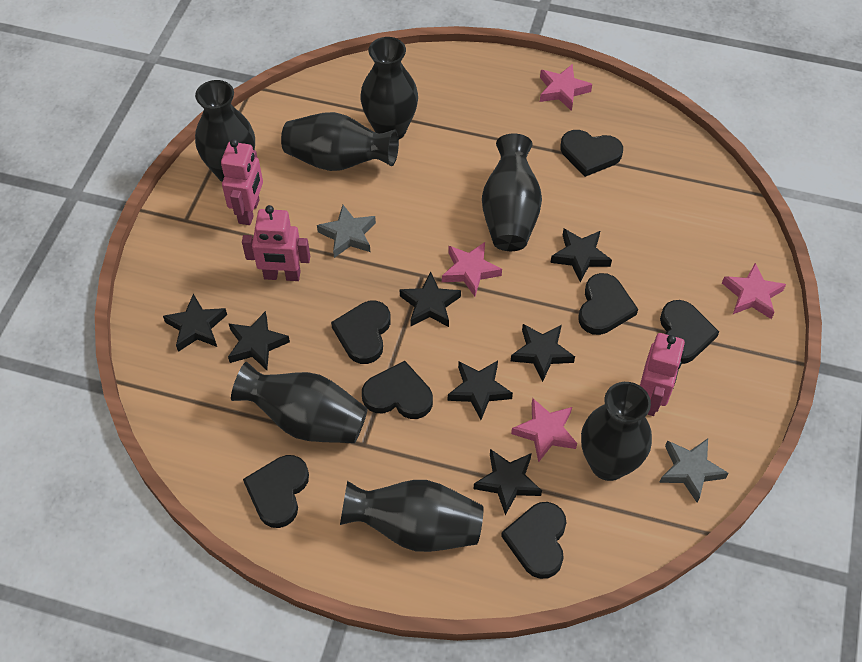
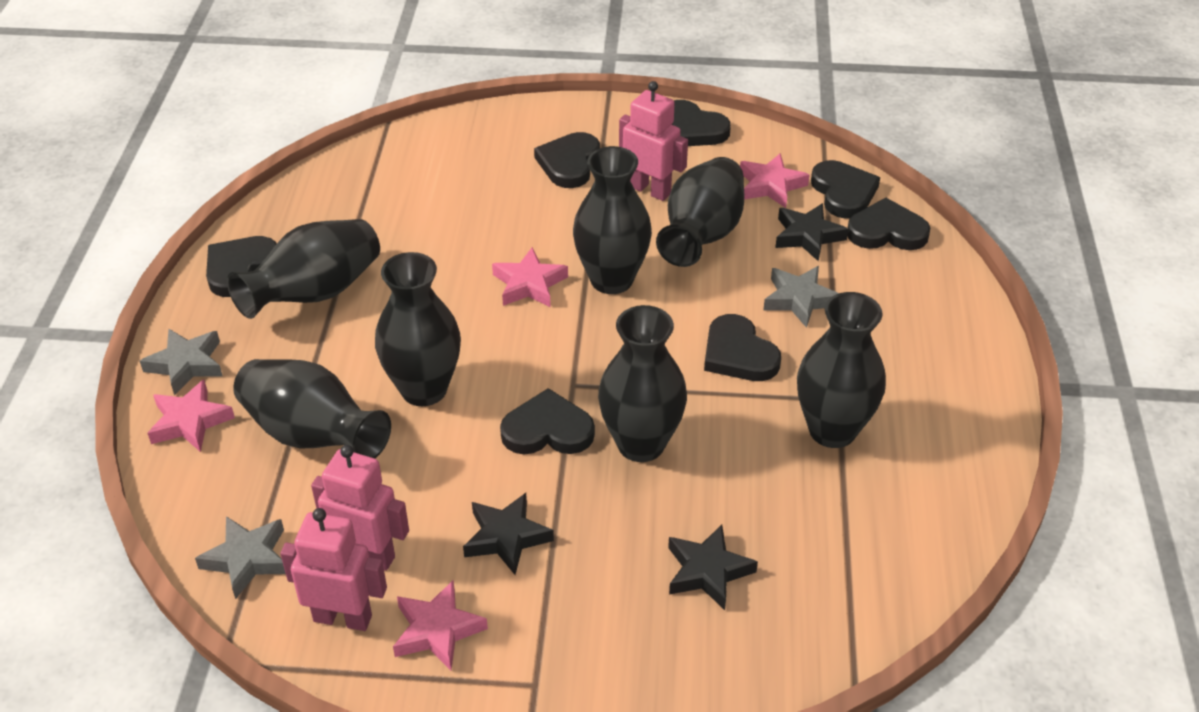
black star: 7 -> 3
grey star: 2 -> 3

